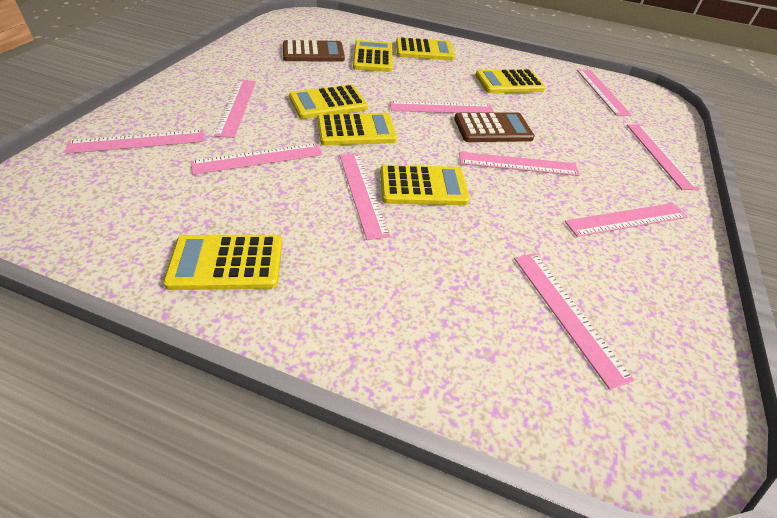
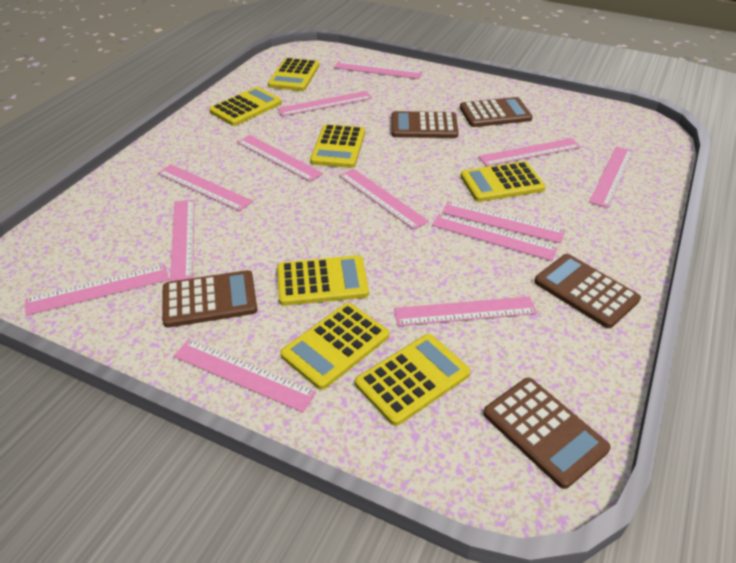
brown calculator: 2 -> 5
pink ruler: 10 -> 13

